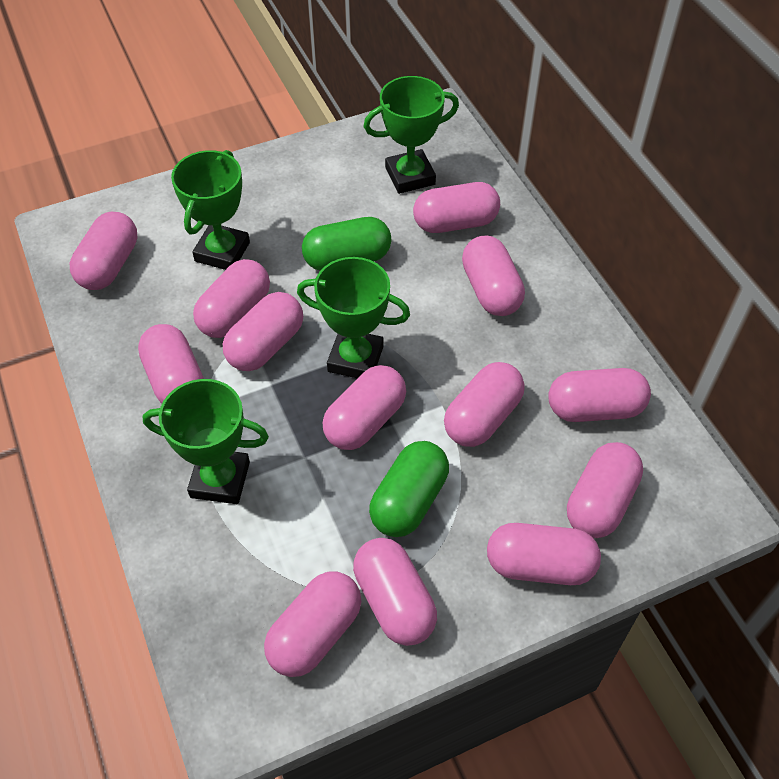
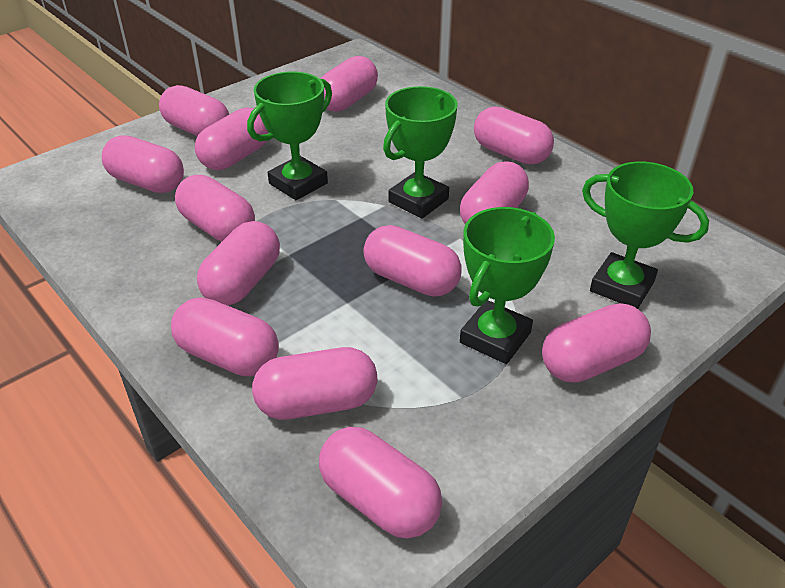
green capsule: 2 -> 0

